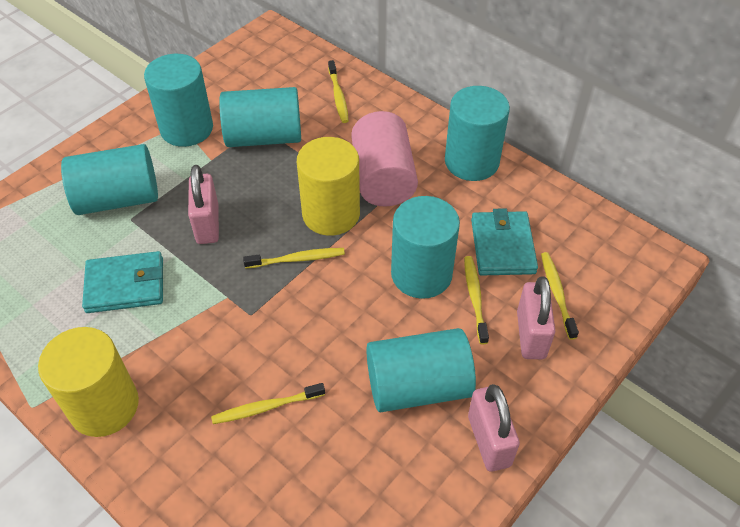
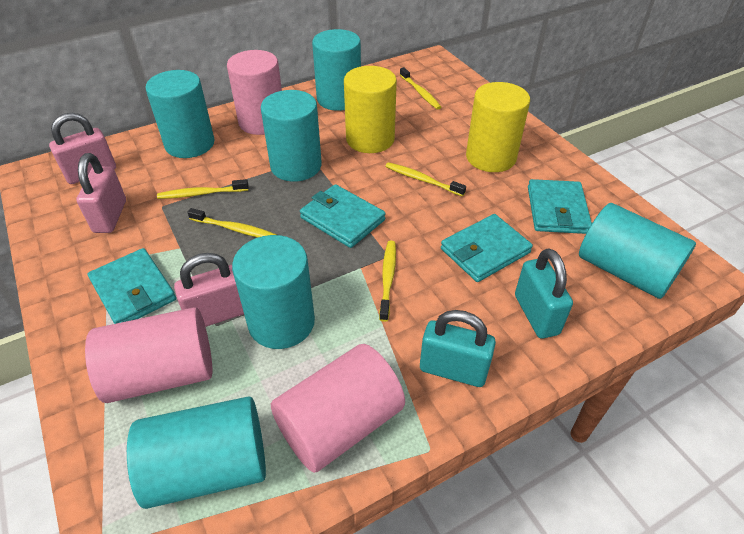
pink cylinder: 1 -> 3
turquoise padlock: 0 -> 2
turquoise wallet: 2 -> 4

